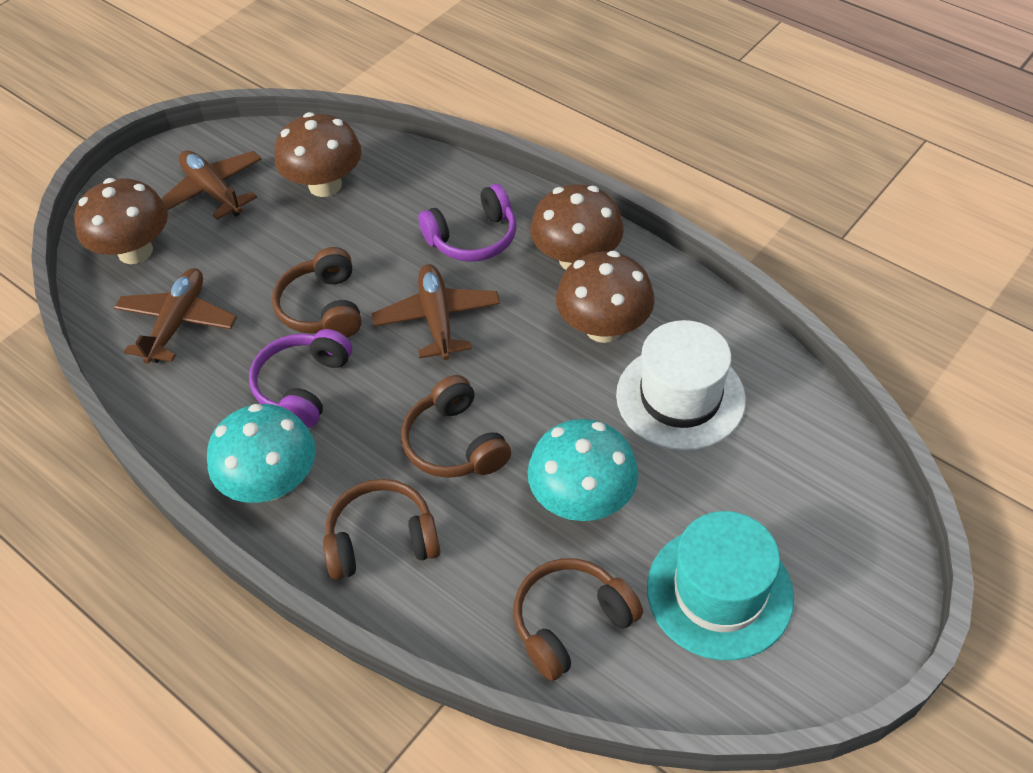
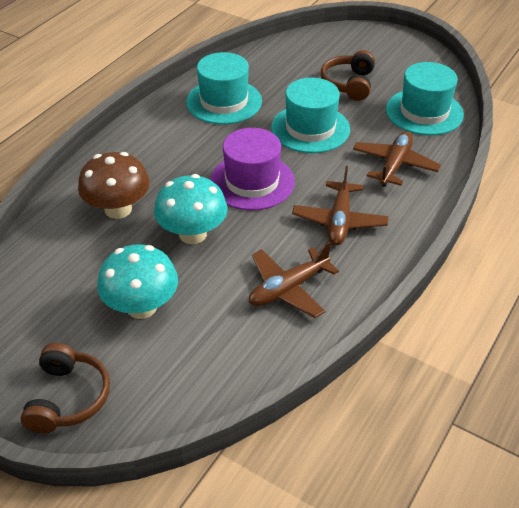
brown headphones: 4 -> 2
brown mushroom: 4 -> 1
purple hat: 0 -> 1
purple headphones: 2 -> 0
turquoise hat: 1 -> 3
white hat: 1 -> 0

